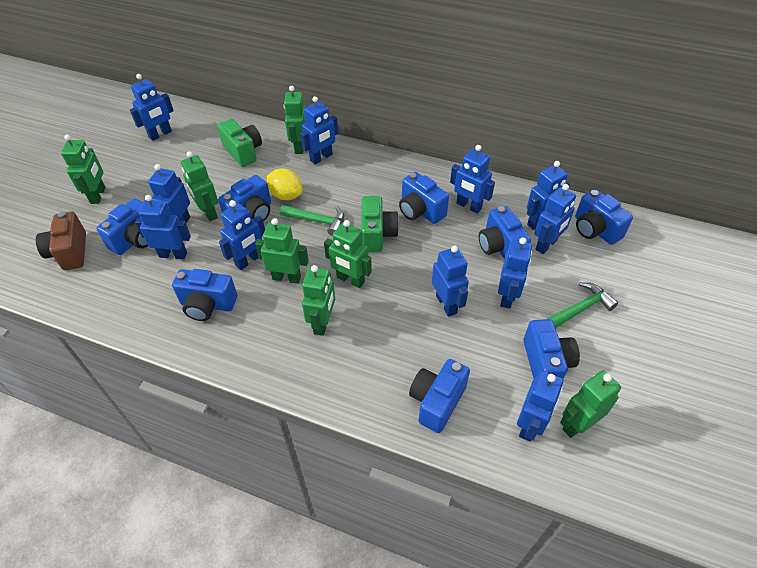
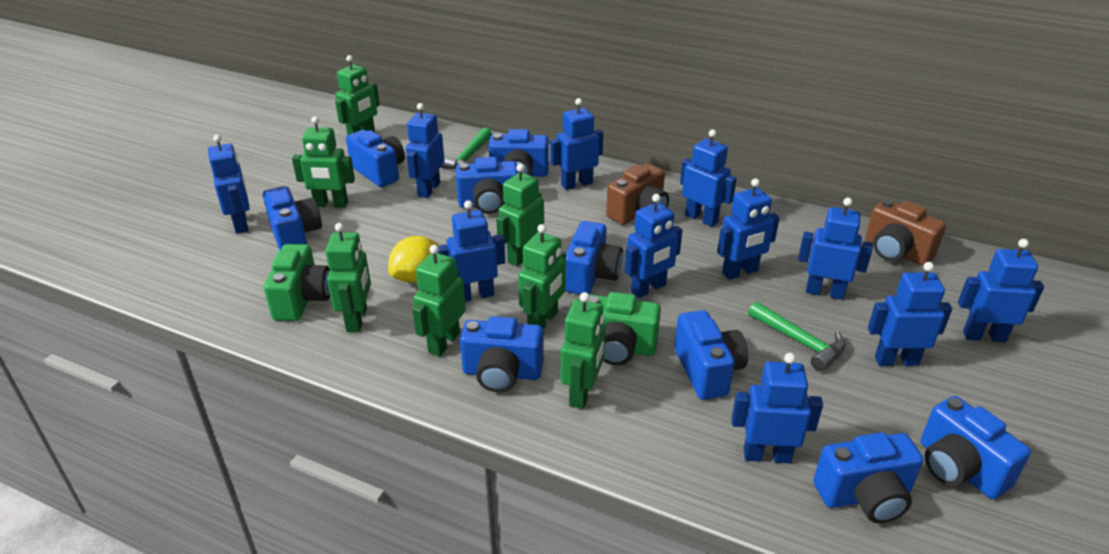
blue camera: 8 -> 9
brown camera: 1 -> 2

